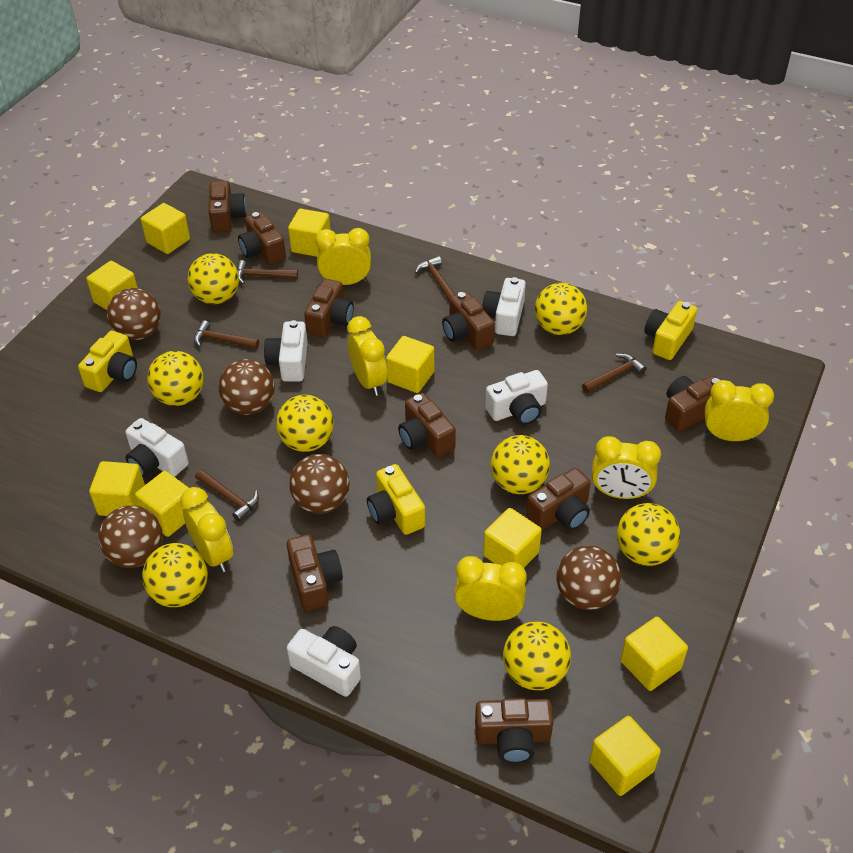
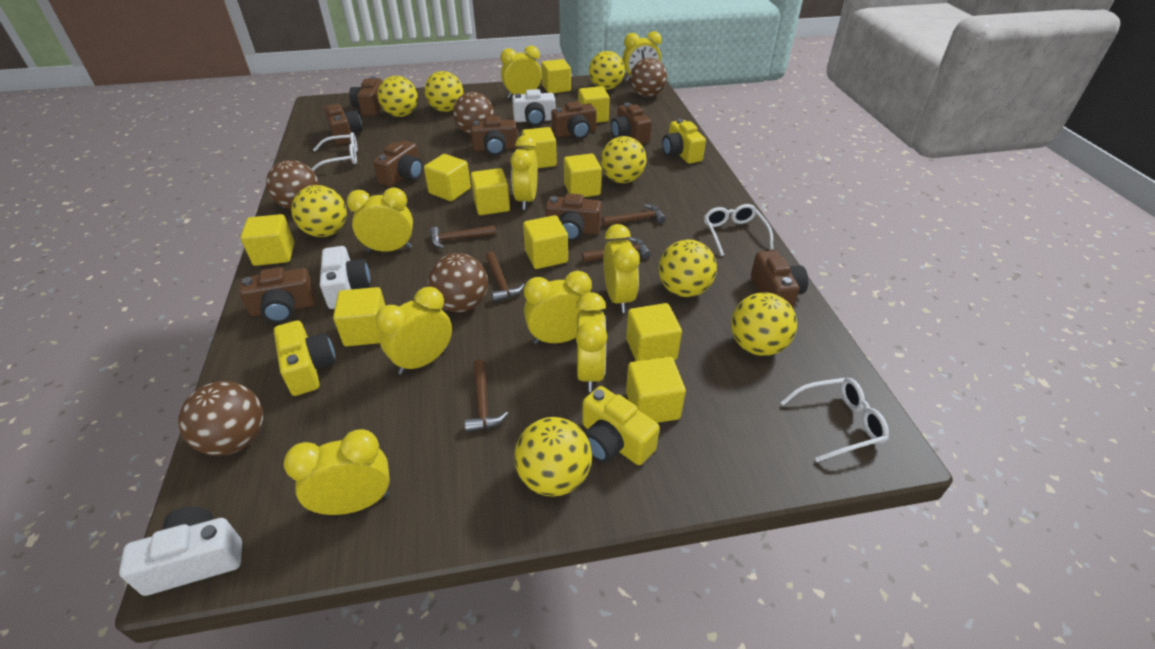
white camera: 5 -> 3
white glasses: 0 -> 3
yellow clock: 6 -> 9
yellow cube: 9 -> 11

